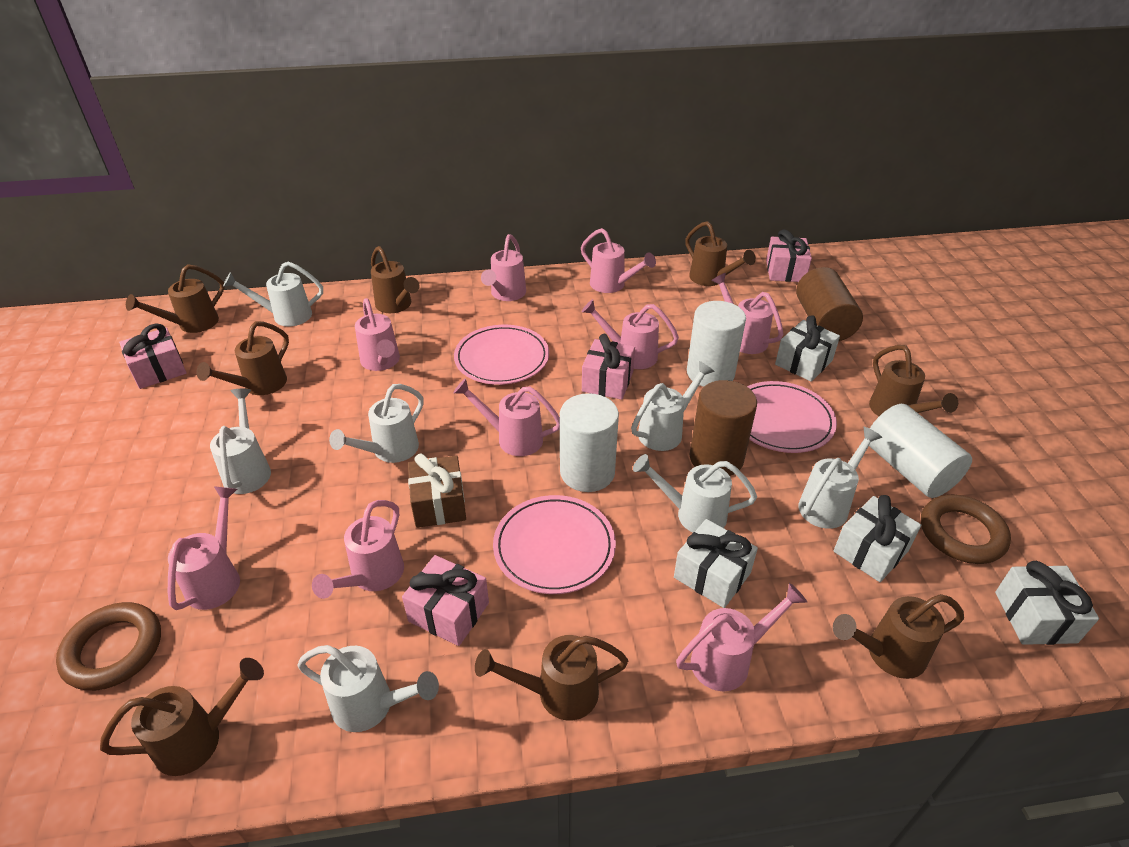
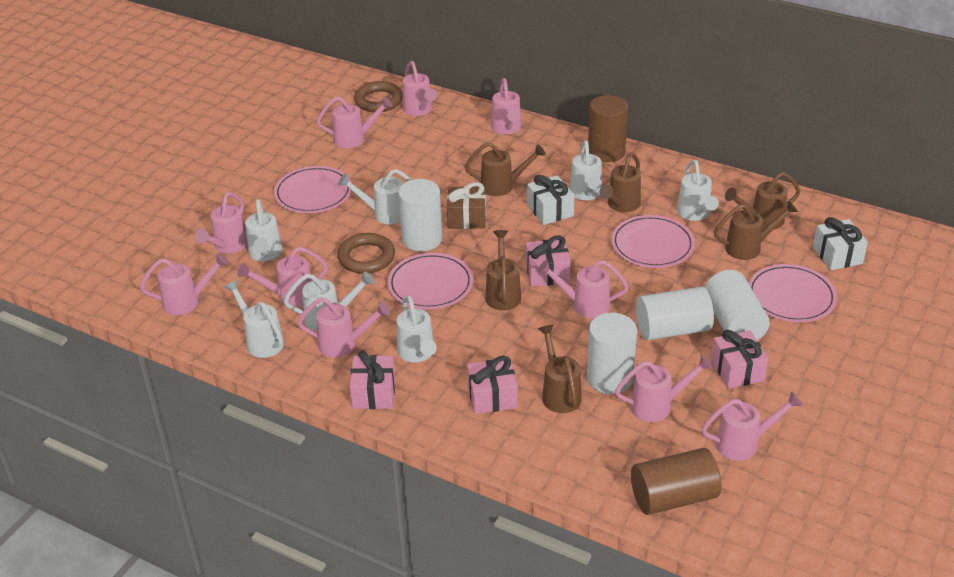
brown watering can: 8 -> 6
pink plate: 3 -> 4
pink watering can: 9 -> 10
white cylinder: 3 -> 4
white gift: 4 -> 2

